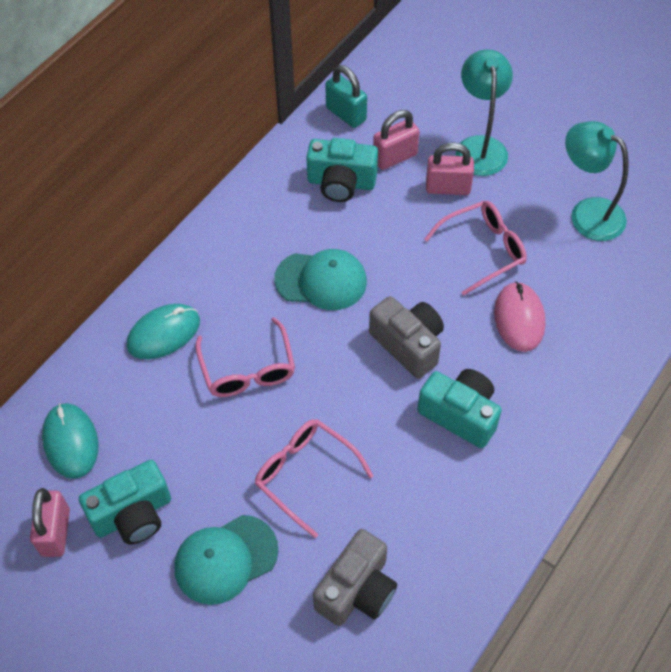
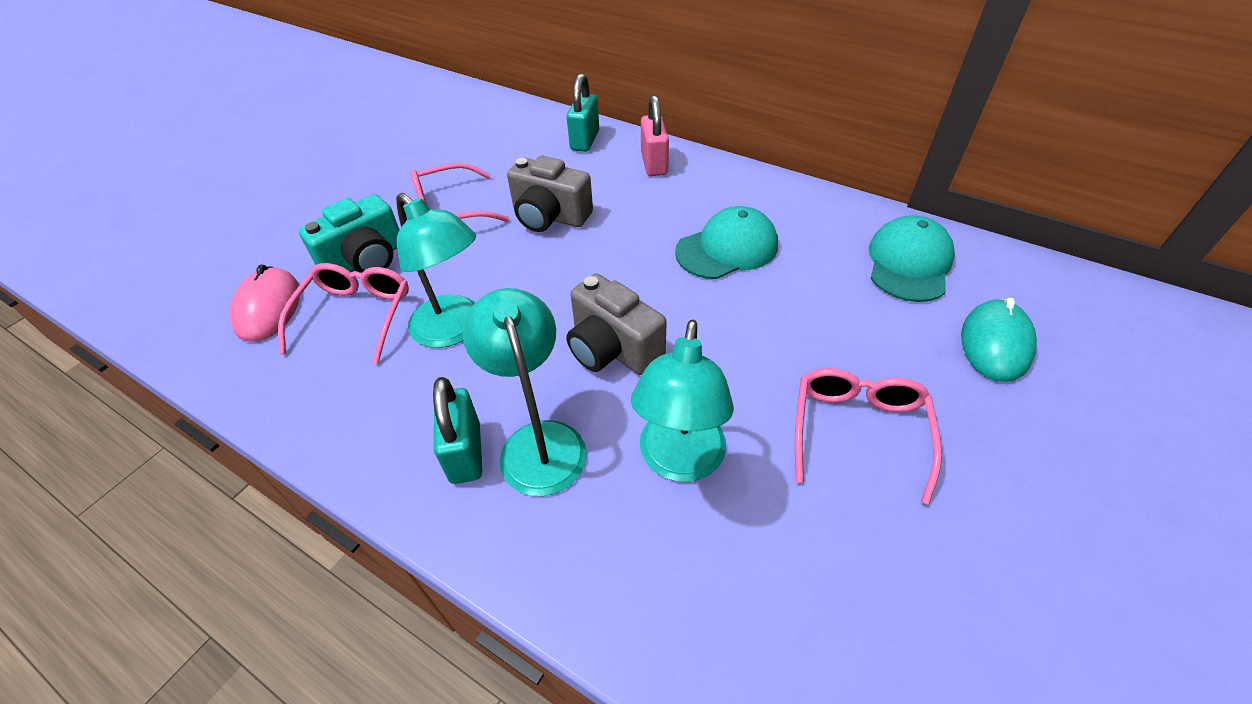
pink padlock: 3 -> 1
turquoise camera: 3 -> 1
turquoise lamp: 2 -> 3
turquoise mouse: 2 -> 1
turquoise padlock: 1 -> 2

